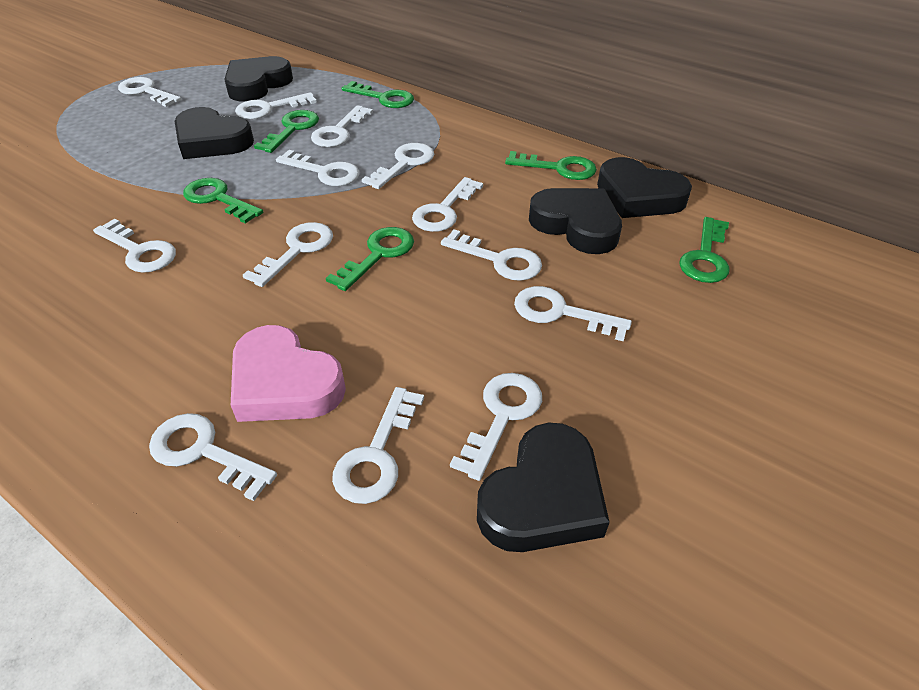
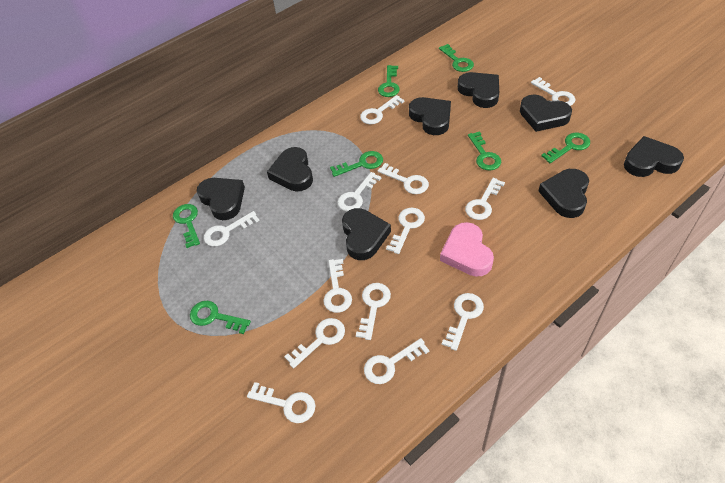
black heart: 5 -> 8
green key: 6 -> 7

